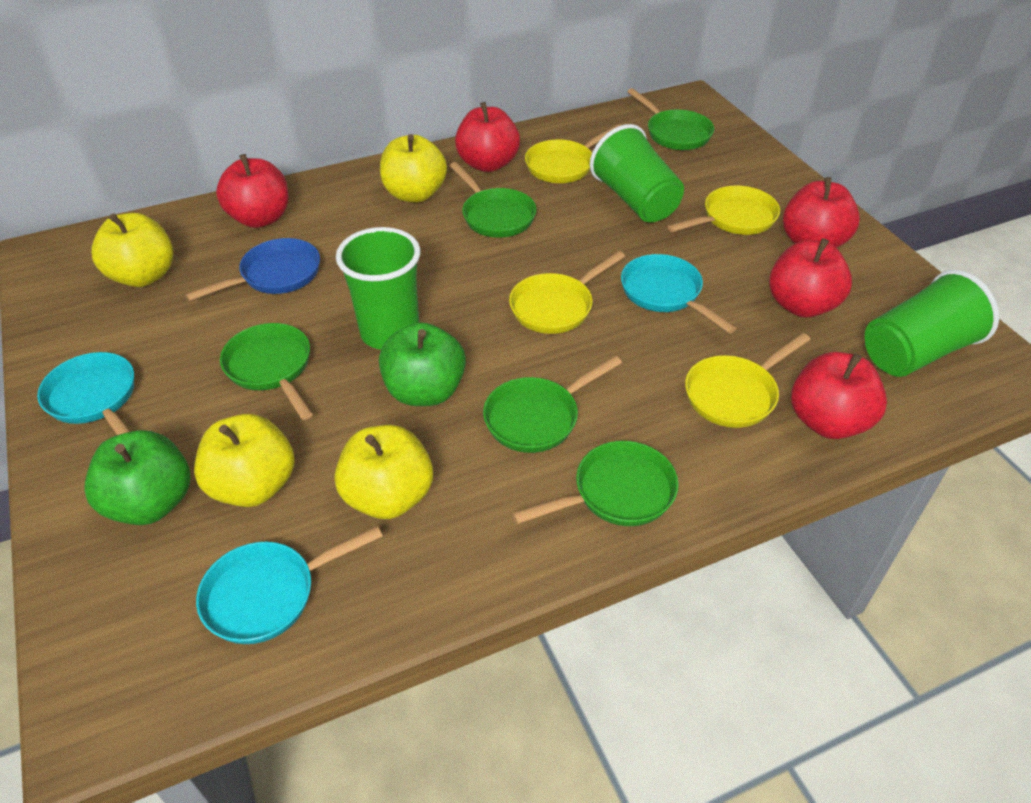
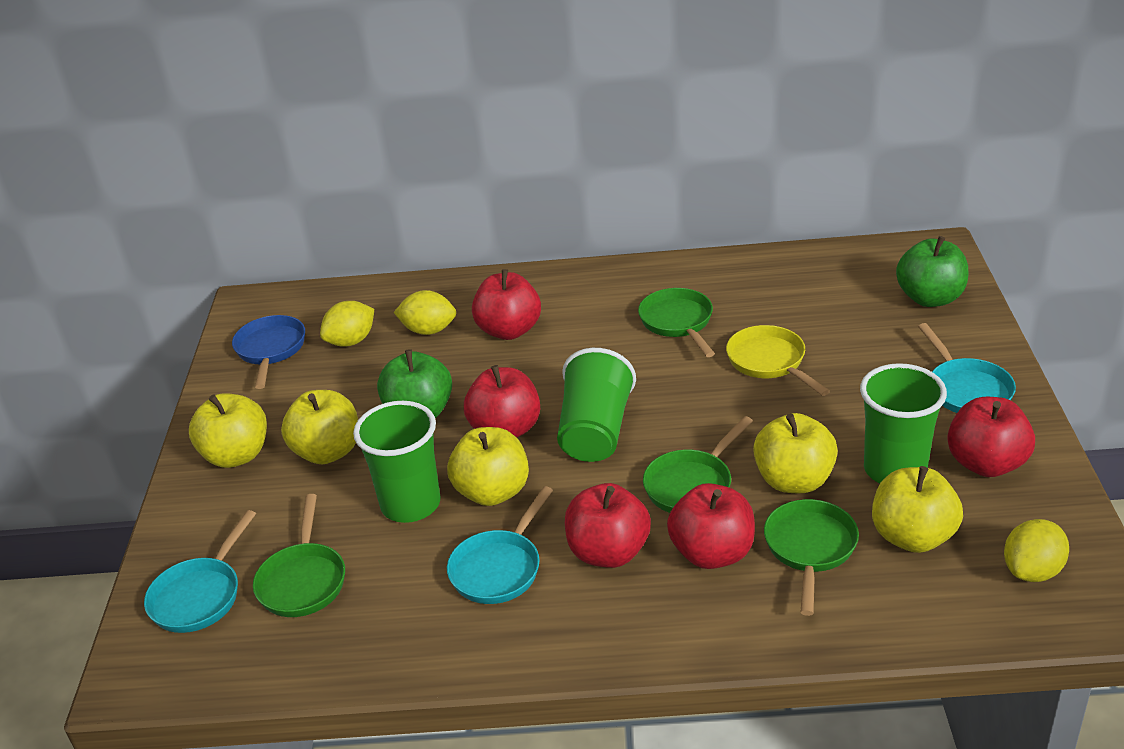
green pan: 5 -> 4
yellow apple: 4 -> 5
yellow lemon: 0 -> 3
yellow pan: 4 -> 1

